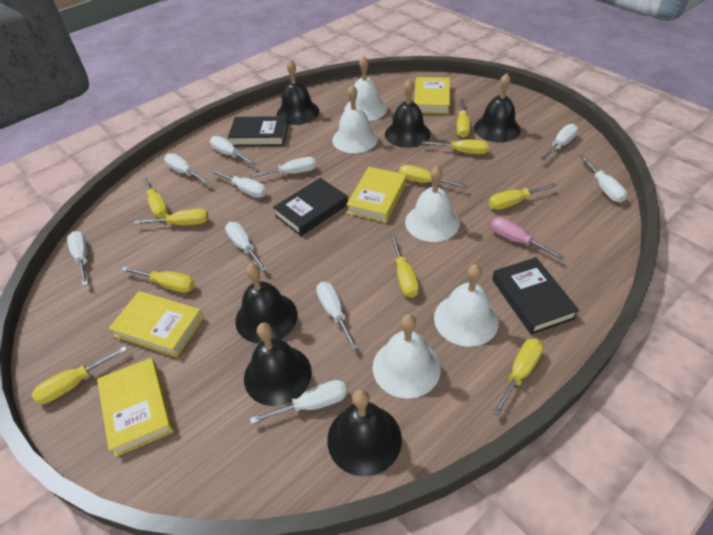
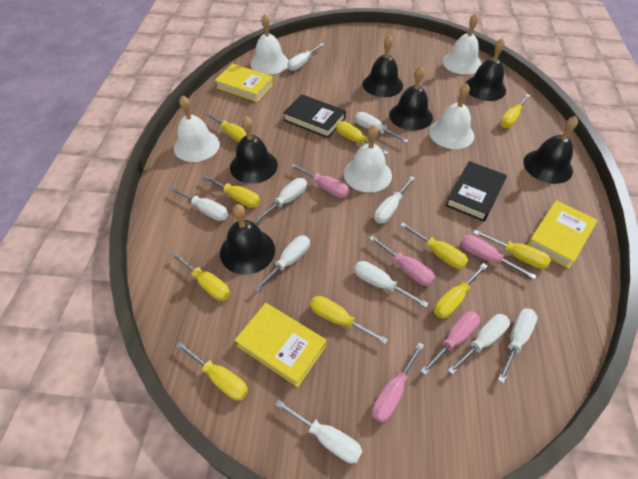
black book: 3 -> 2
pink screwdriver: 1 -> 5
yellow book: 4 -> 3

